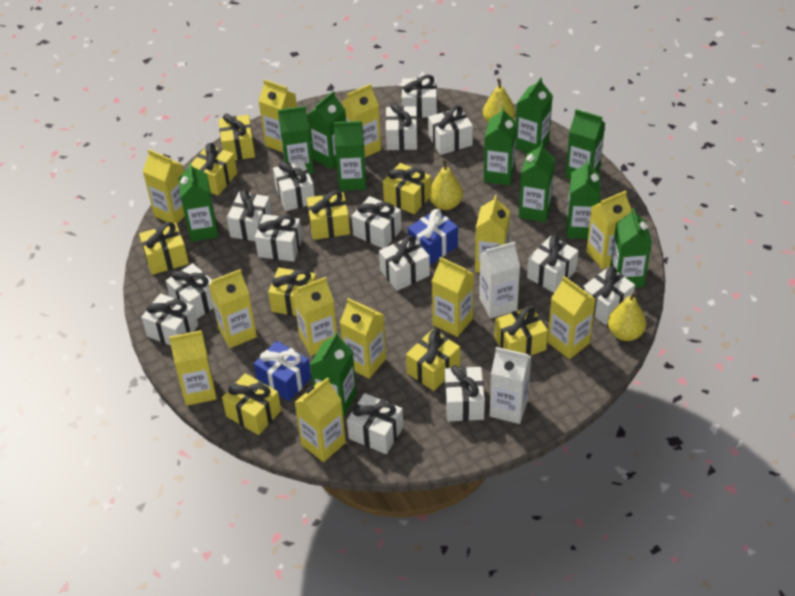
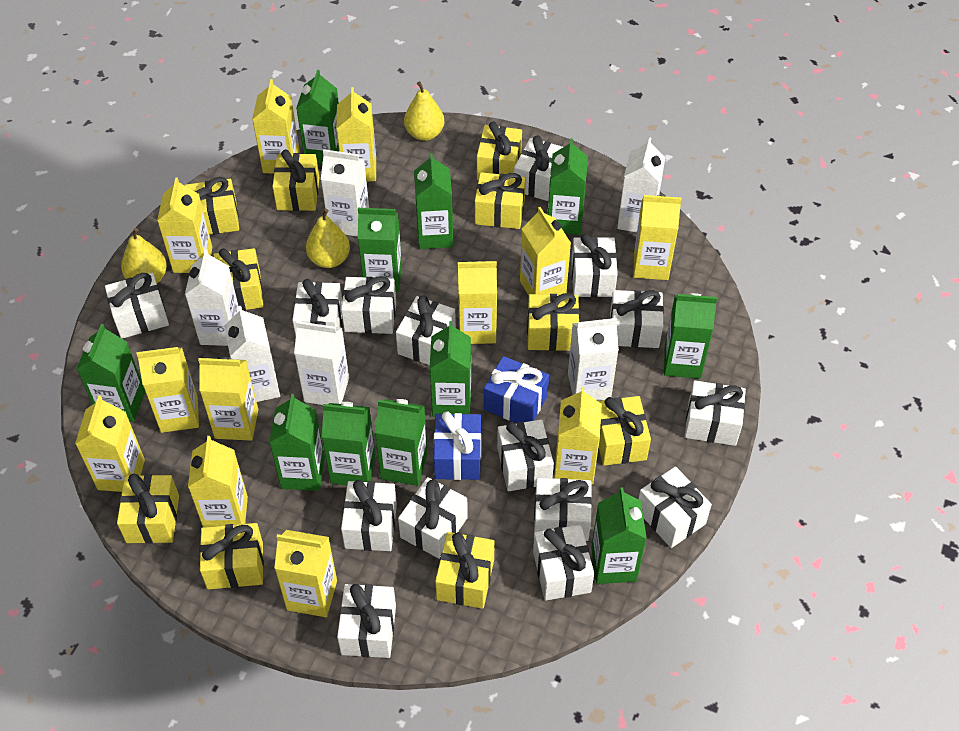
white carton: 2 -> 6
white gift: 14 -> 15
yellow gift: 9 -> 10

